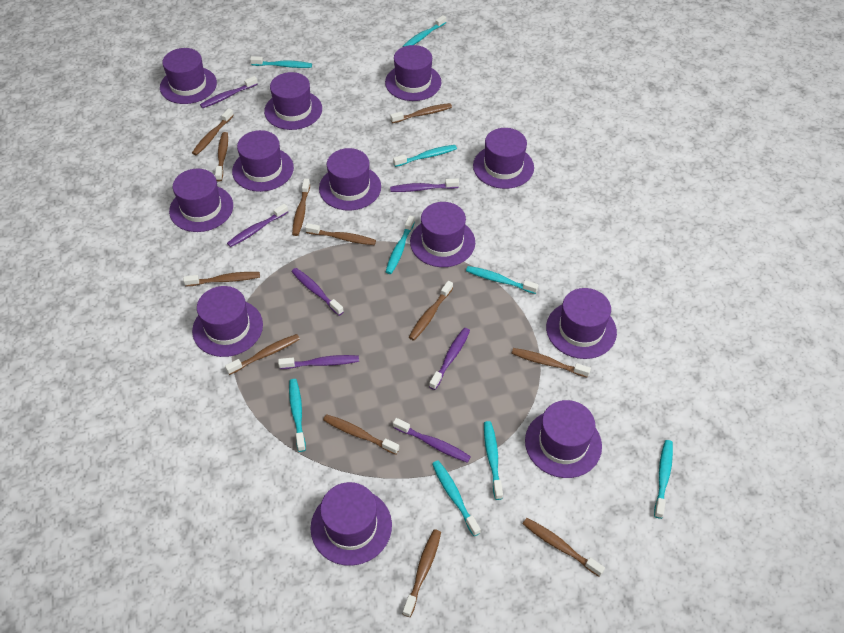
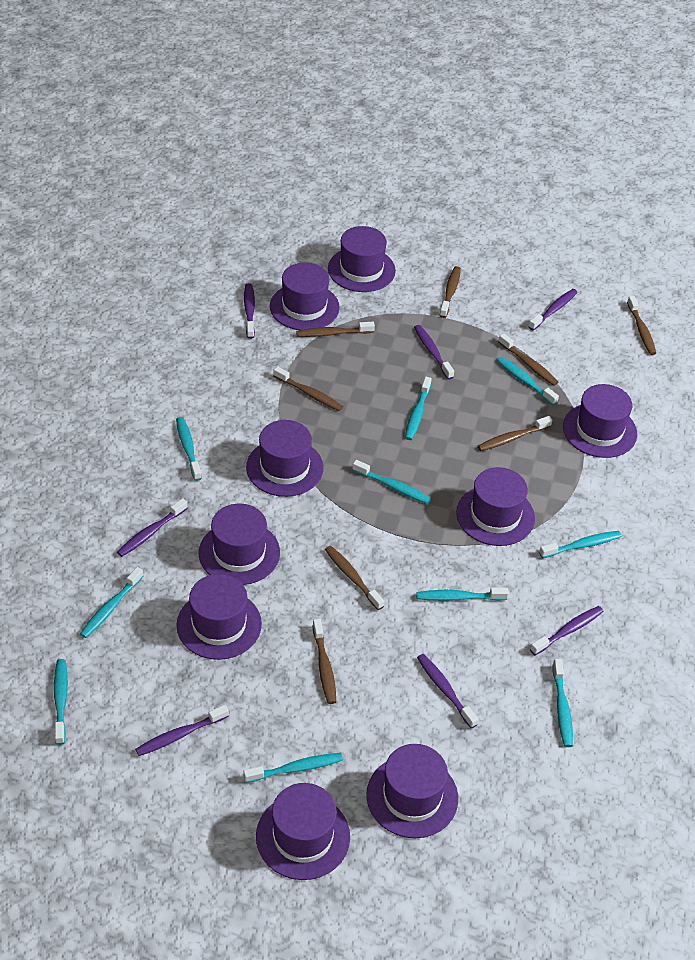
brown toothbrush: 12 -> 8
purple hat: 12 -> 9
turquoise toothbrush: 9 -> 10

